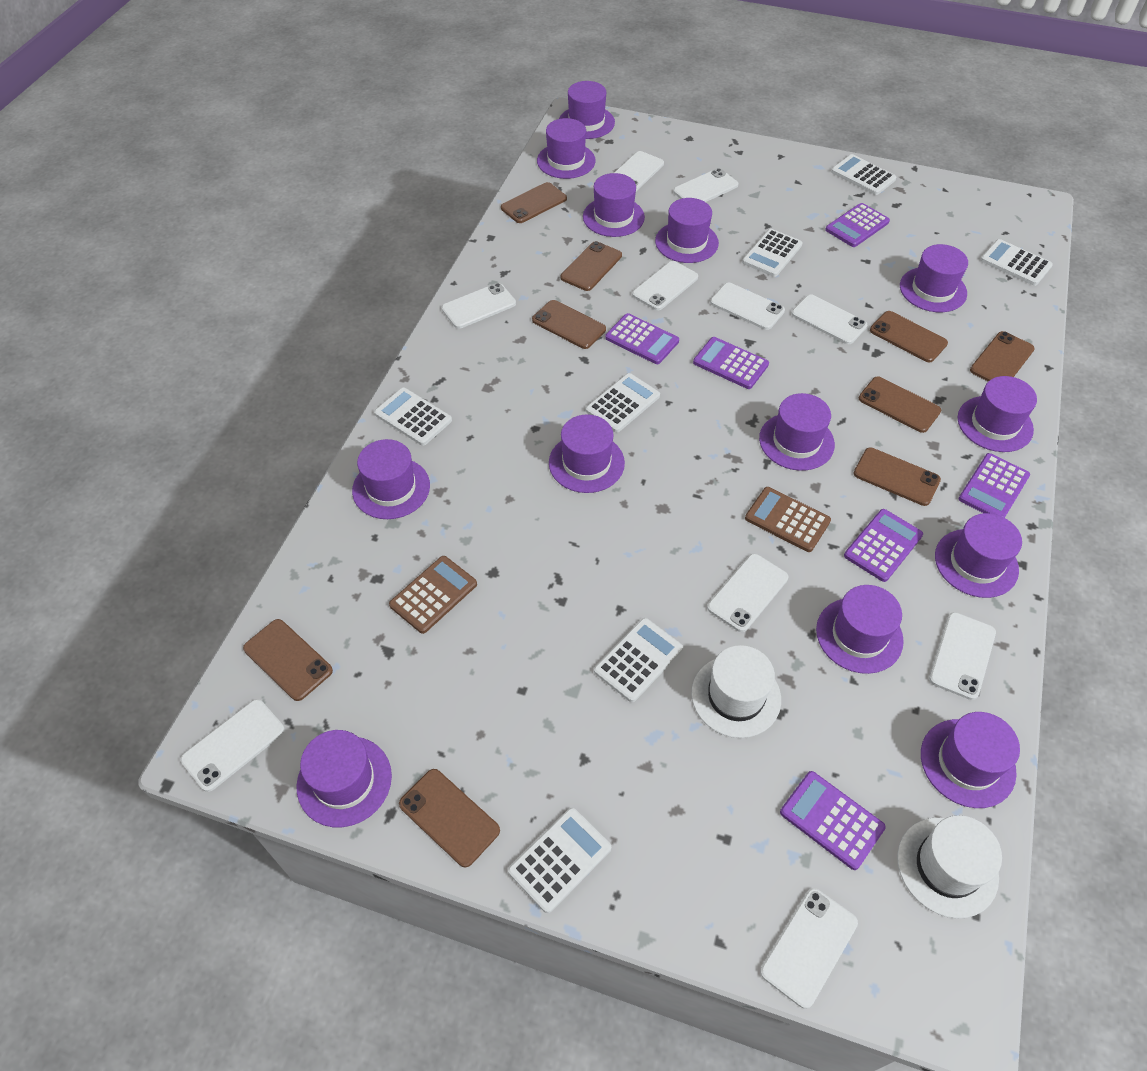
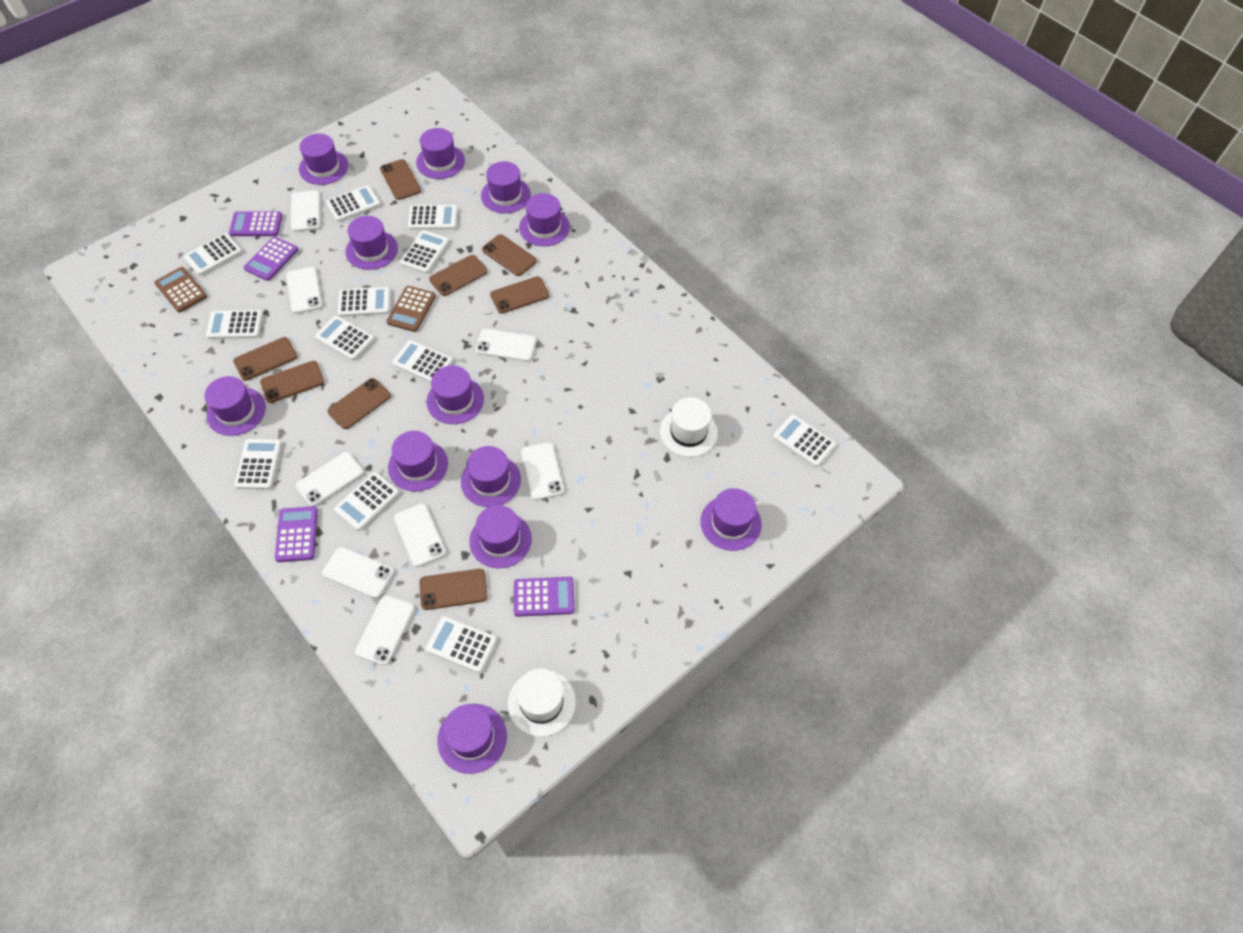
brown phone: 9 -> 8
purple calculator: 6 -> 4
purple hat: 13 -> 12
white calculator: 7 -> 12
white phone: 10 -> 8

